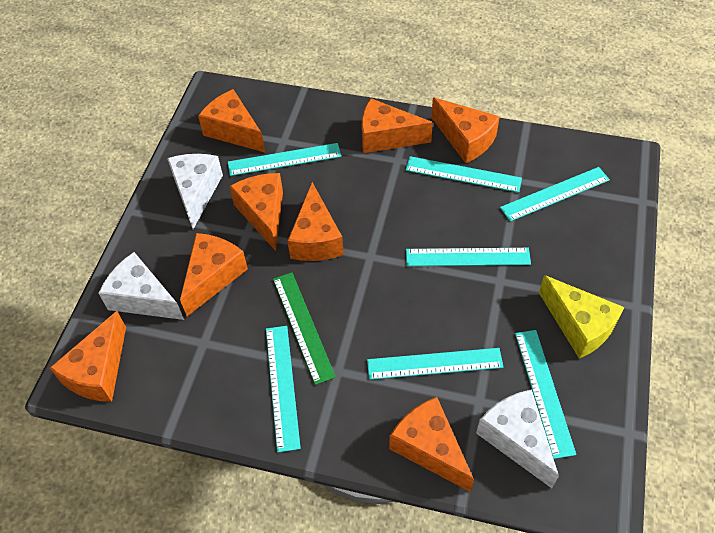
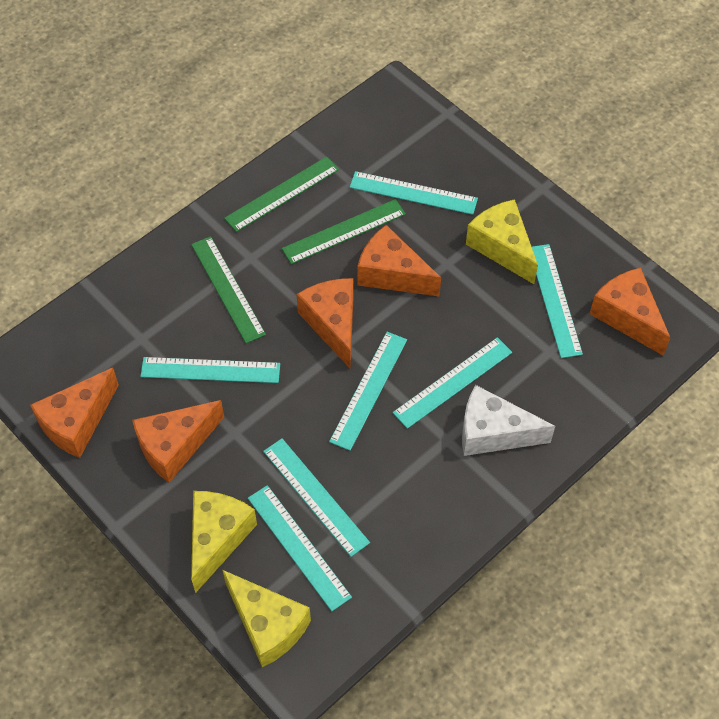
green ruler: 1 -> 3
orange cheese: 8 -> 5
white cheese: 3 -> 1
yellow cheese: 1 -> 3

